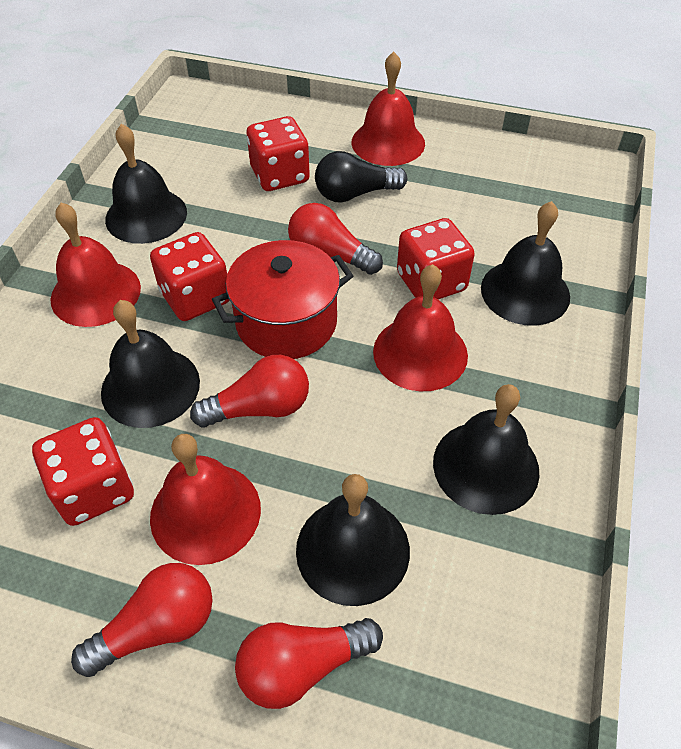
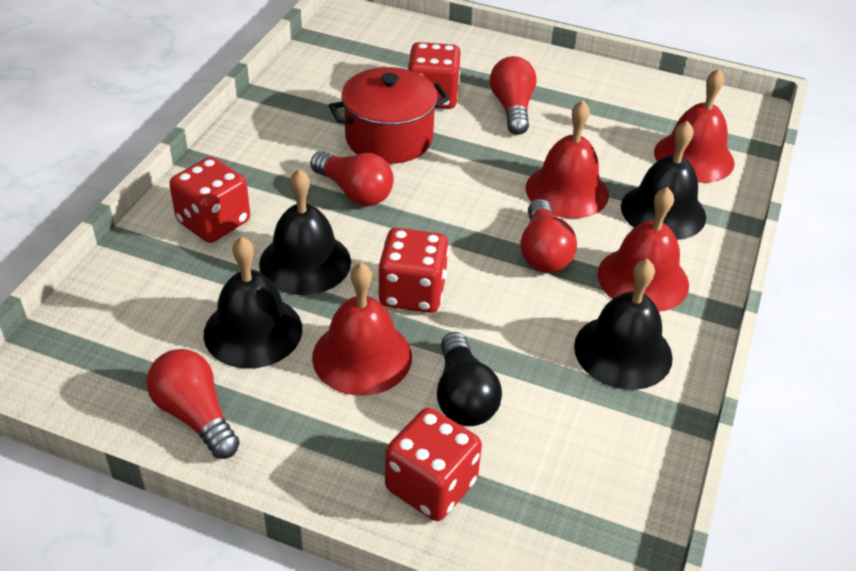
black bell: 5 -> 4

